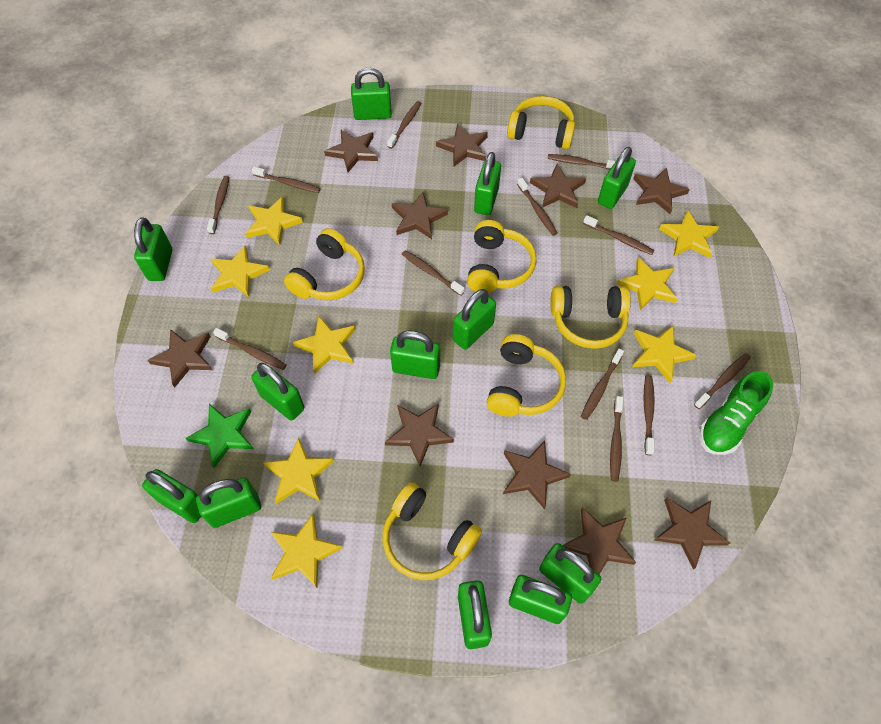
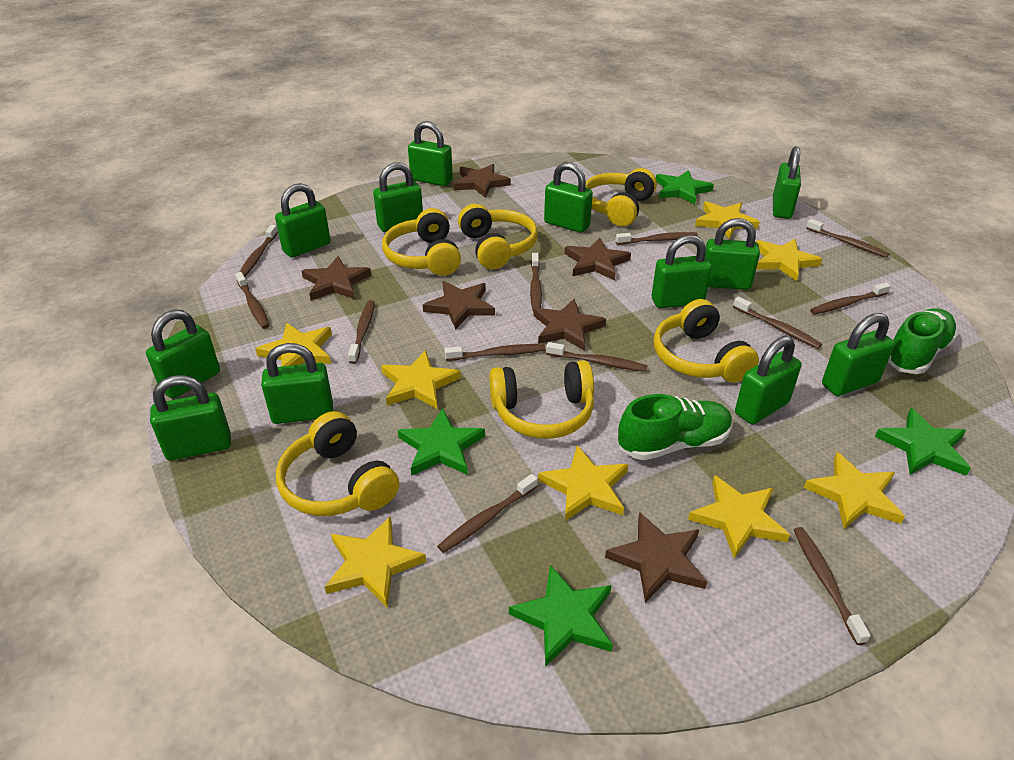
brown star: 10 -> 6
green shoe: 1 -> 2
green star: 1 -> 4

